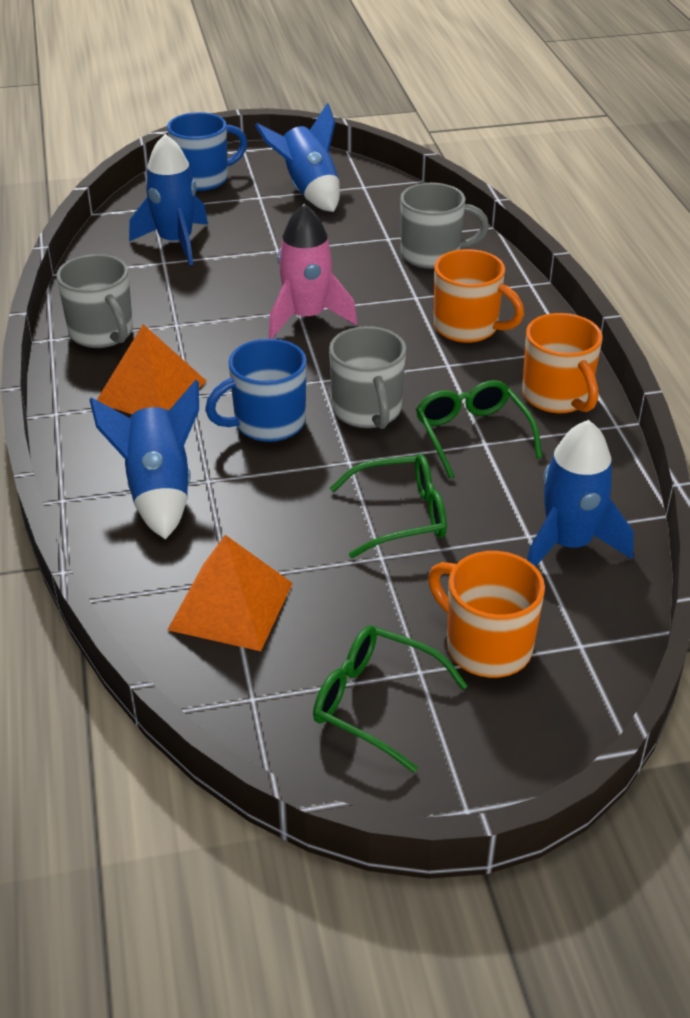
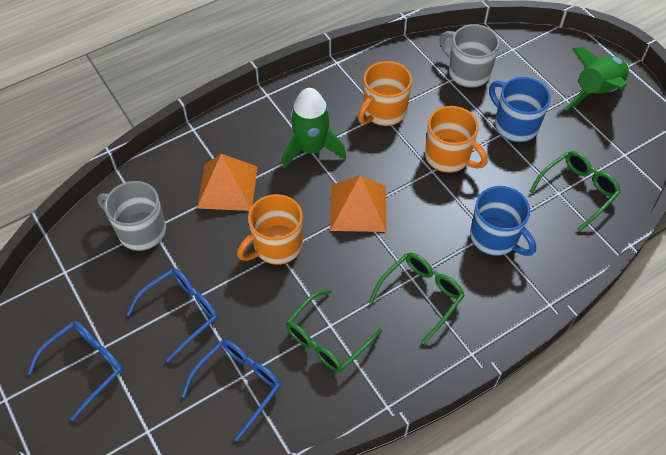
blue glasses: 0 -> 3
blue rocket: 4 -> 0
green rocket: 0 -> 2
grey mug: 3 -> 2
pink rocket: 1 -> 0

